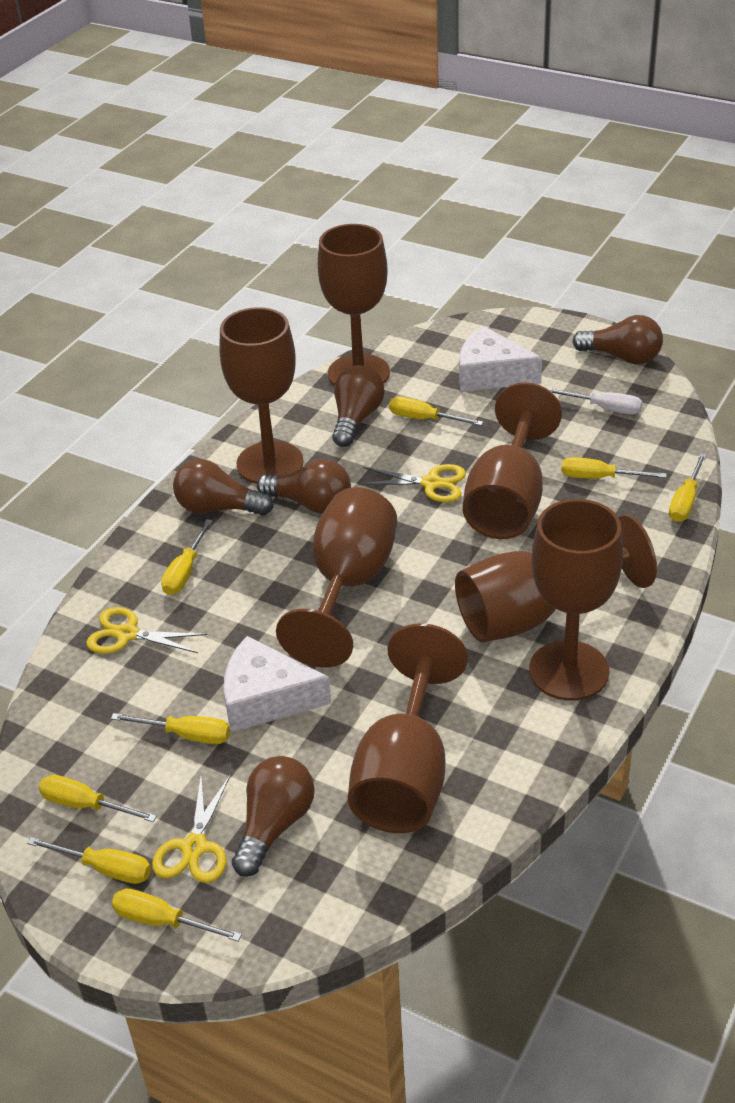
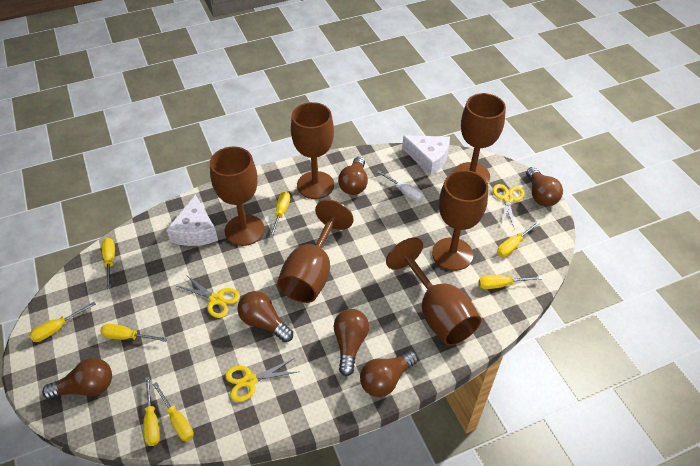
brown goblet: 7 -> 6
brown light bulb: 5 -> 6

